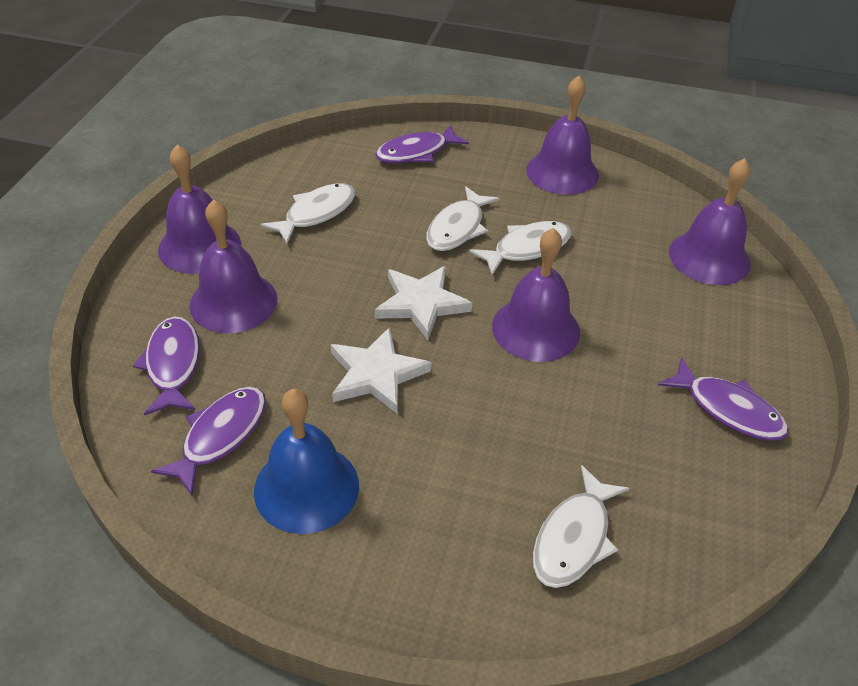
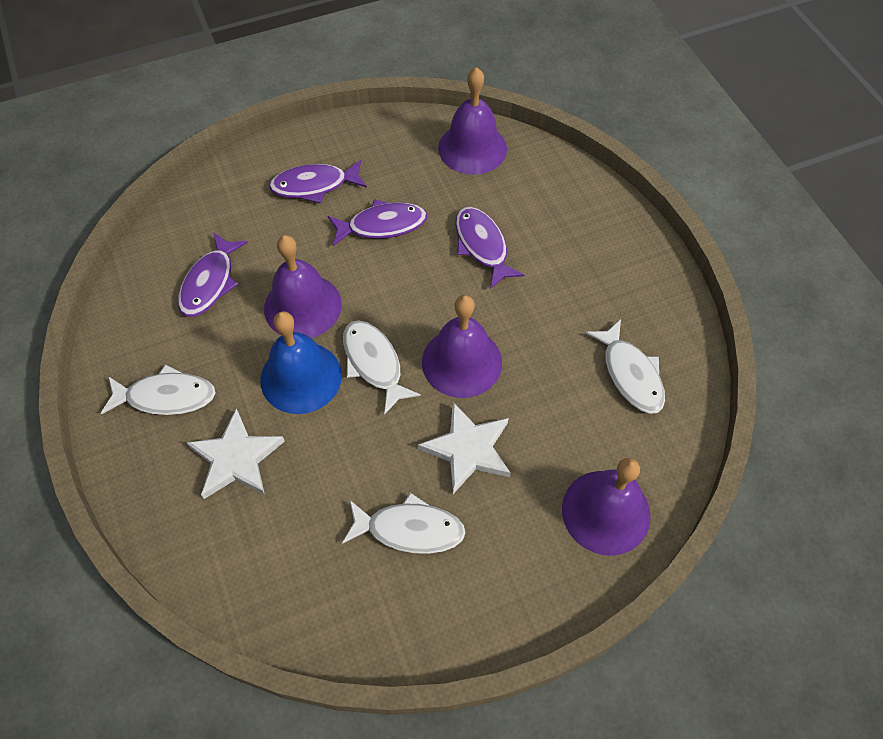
purple bell: 5 -> 4

